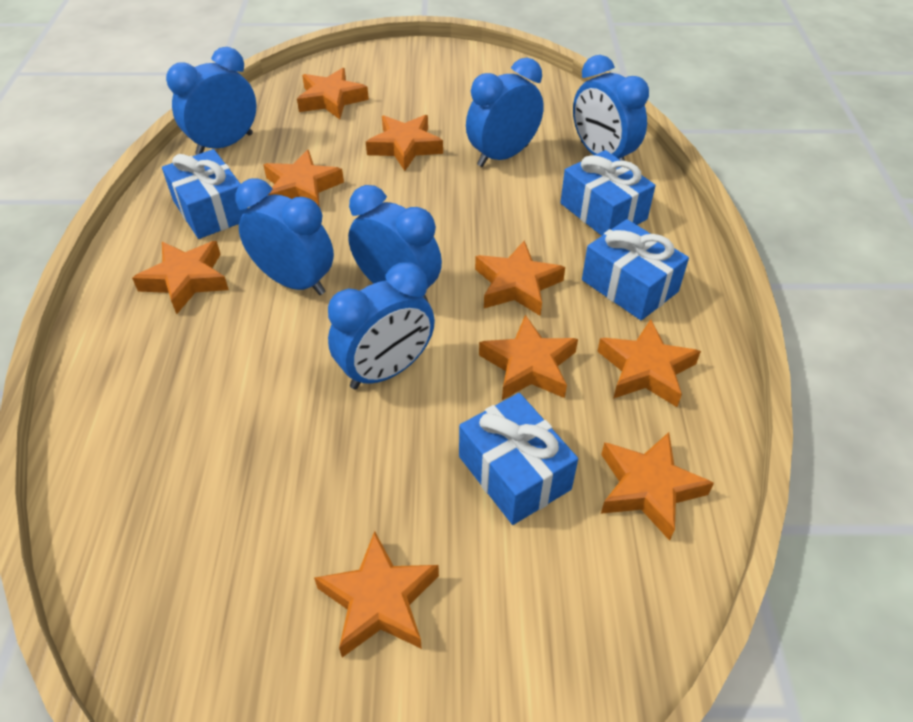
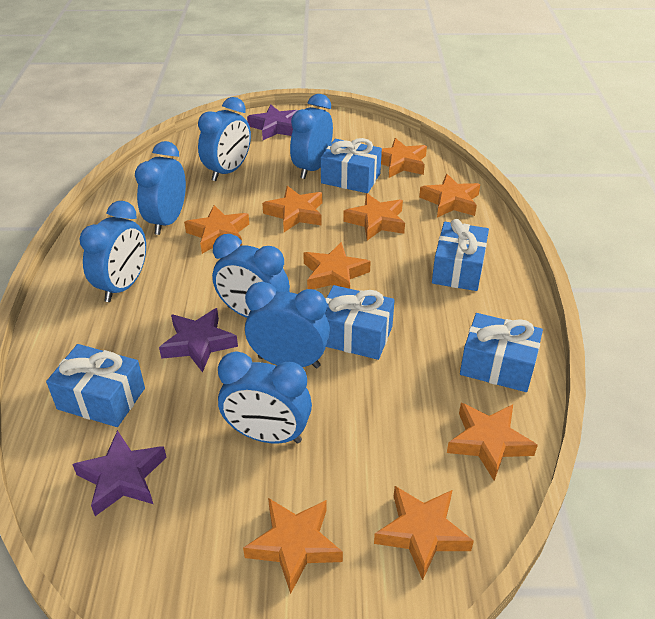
blue clock: 6 -> 7
blue gift: 4 -> 5
purple star: 0 -> 3

